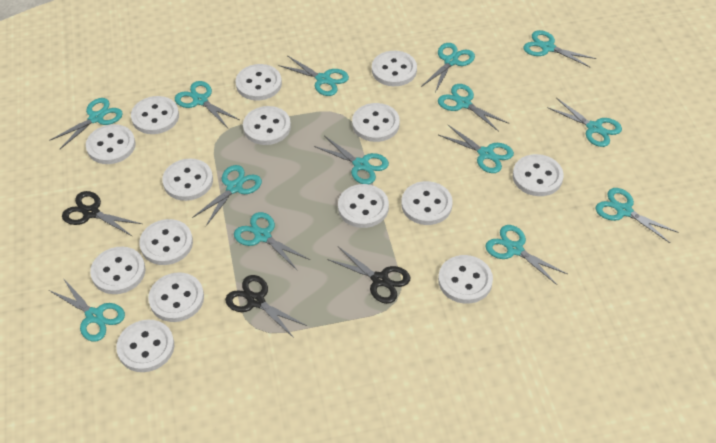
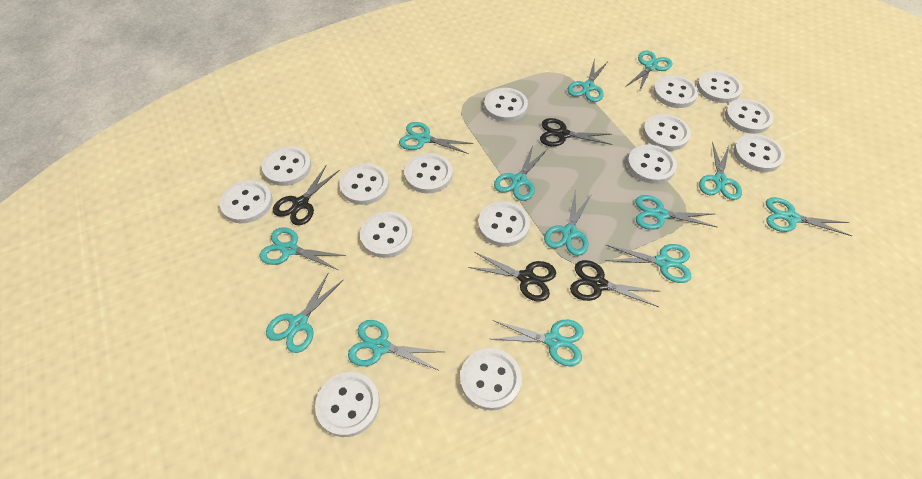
black scissors: 3 -> 4
turquoise scissors: 14 -> 13

